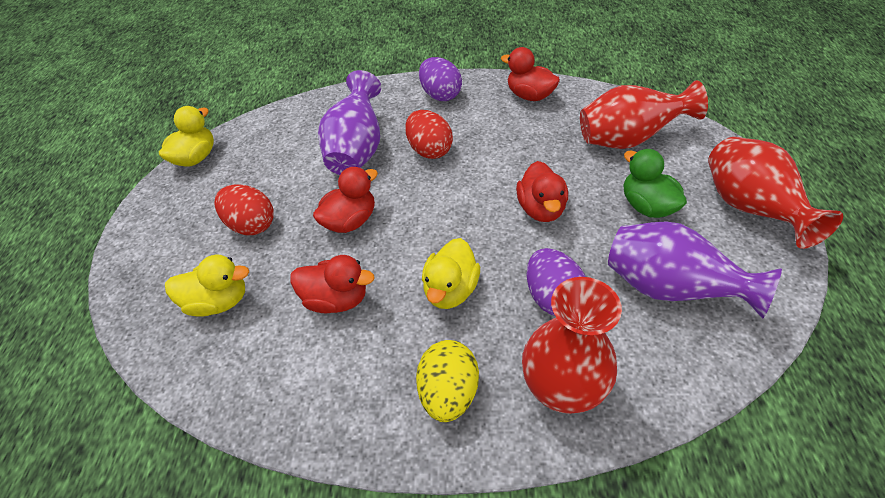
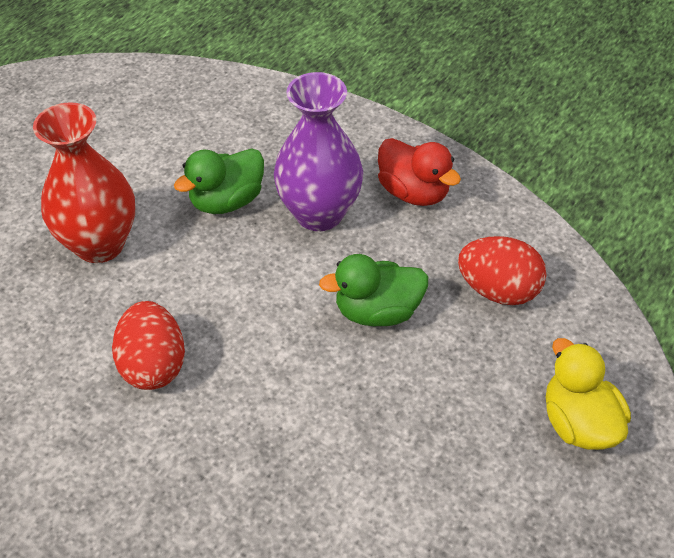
green duck: 1 -> 2
purple egg: 2 -> 0
purple vase: 2 -> 1
red duck: 4 -> 1
red vase: 3 -> 1
yellow duck: 3 -> 1
yellow egg: 1 -> 0

